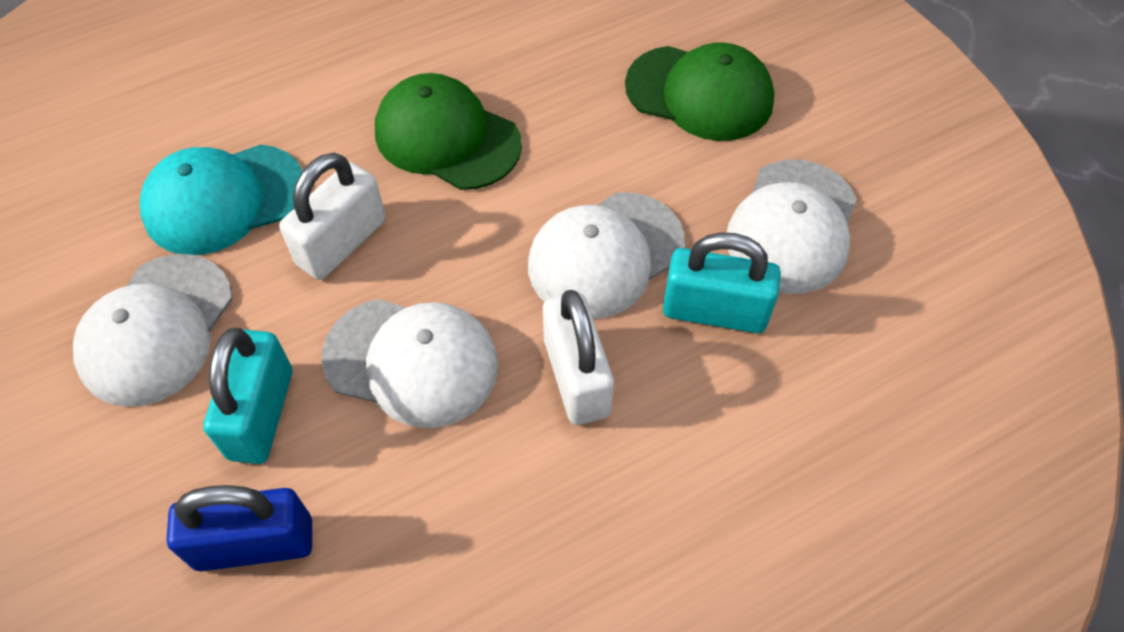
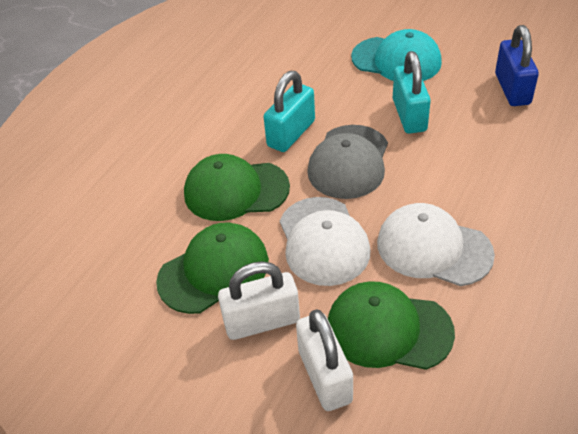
green cap: 2 -> 3
grey cap: 0 -> 1
white cap: 4 -> 2

